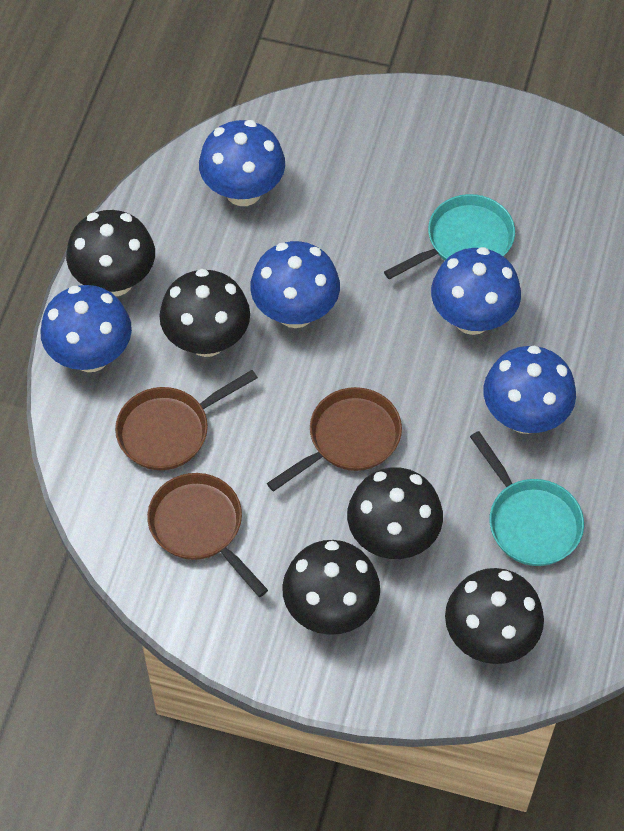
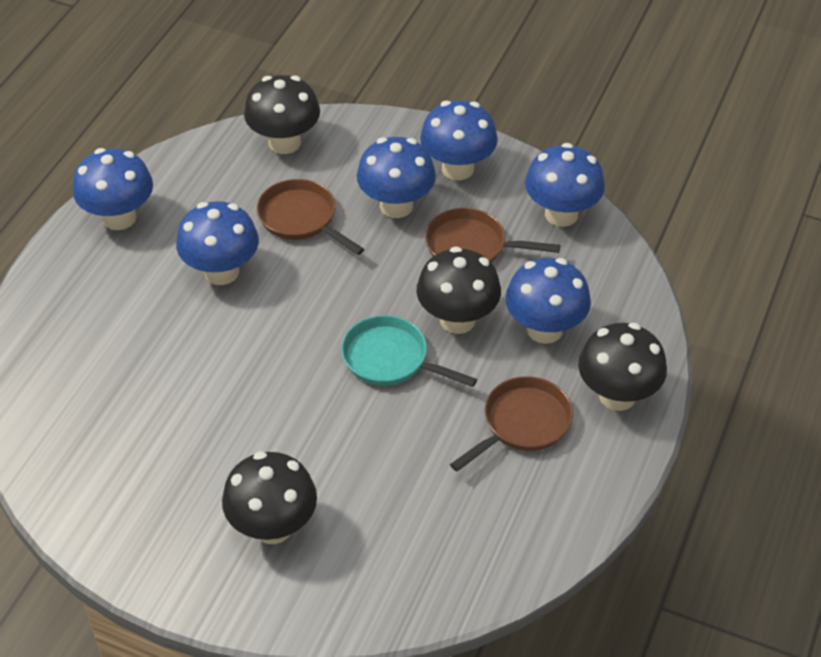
black mushroom: 5 -> 4
blue mushroom: 5 -> 6
turquoise pan: 2 -> 1

